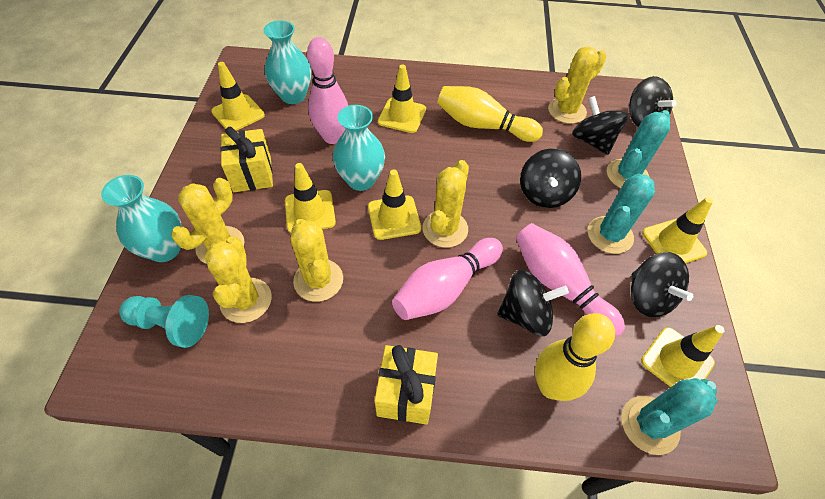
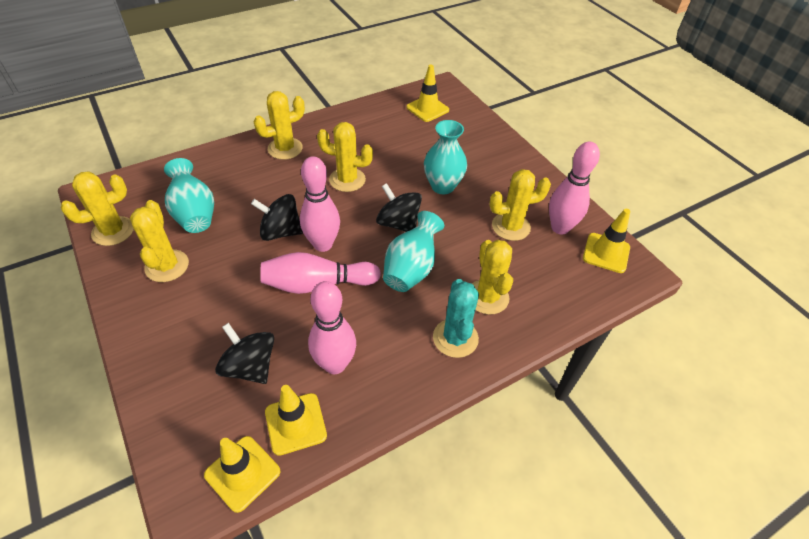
black spinning top: 5 -> 3
pink bowling pin: 3 -> 4
turquoise cactus: 3 -> 1
turquoise pawn: 1 -> 0
yellow bowling pin: 2 -> 0
yellow cactus: 5 -> 6
yellow gift: 2 -> 0
yellow traffic cone: 6 -> 4

